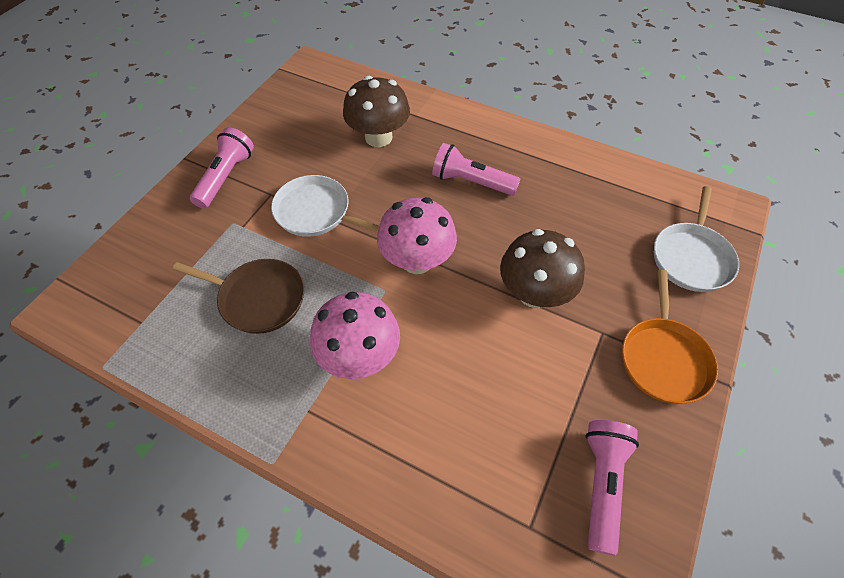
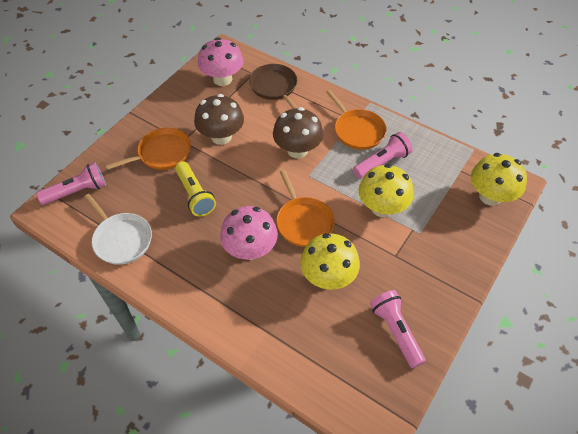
orange pan: 1 -> 3
white pan: 2 -> 1
yellow flashlight: 0 -> 1
yellow mushroom: 0 -> 3

